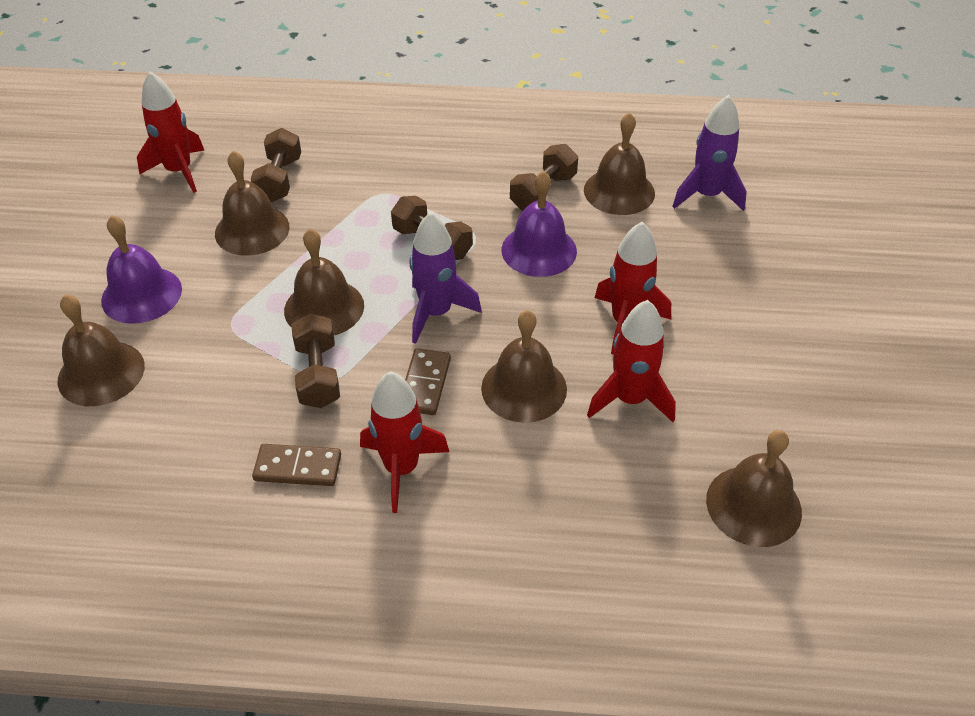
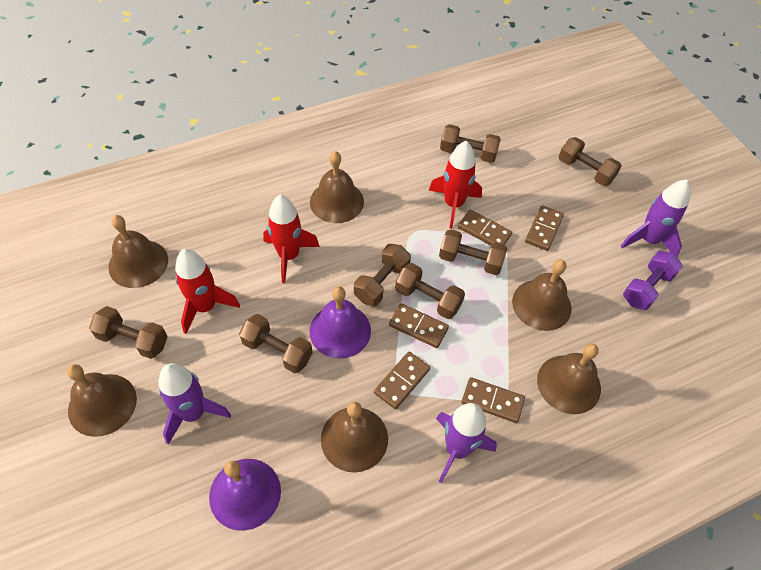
brown domino: 2 -> 5
brown dumbbell: 4 -> 7
purple dumbbell: 0 -> 1
purple rocket: 2 -> 3
red rocket: 4 -> 3

